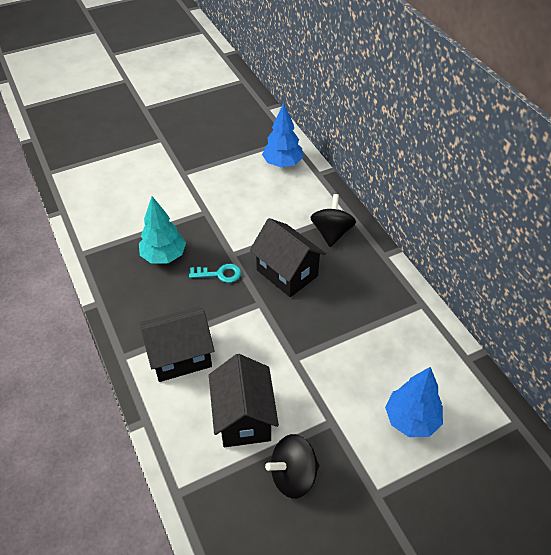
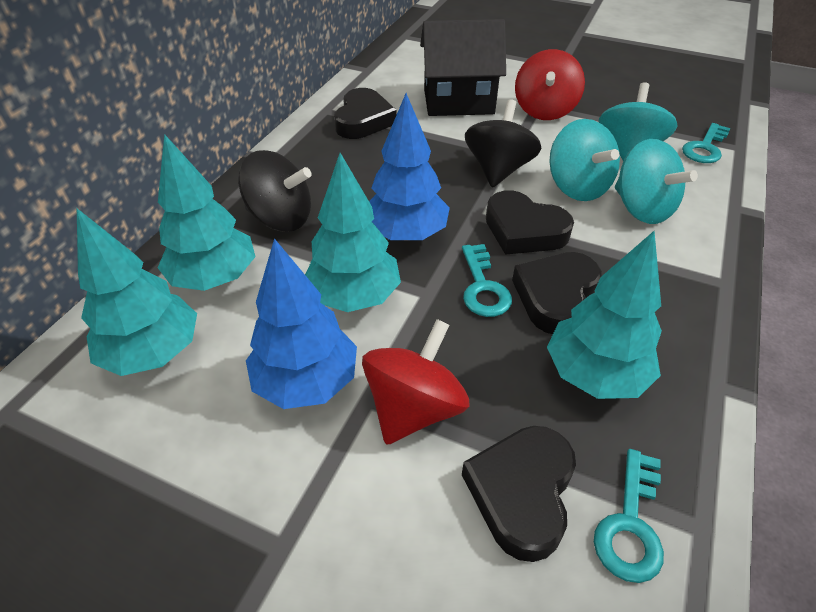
black heart: 0 -> 4
black house: 3 -> 1
red spinning top: 0 -> 2
turquoise key: 1 -> 3
turquoise spinning top: 0 -> 3
turquoise tree: 1 -> 4

